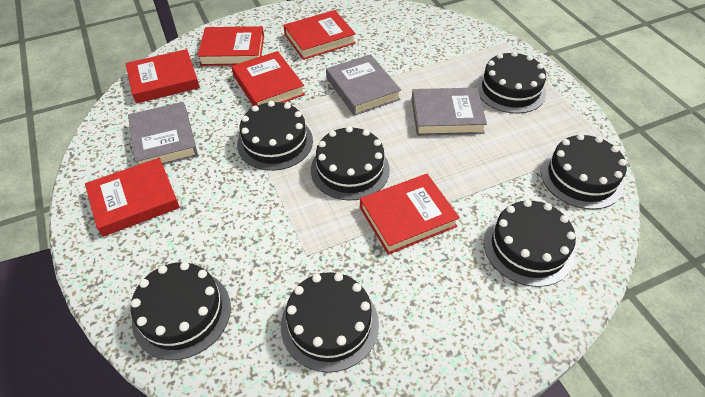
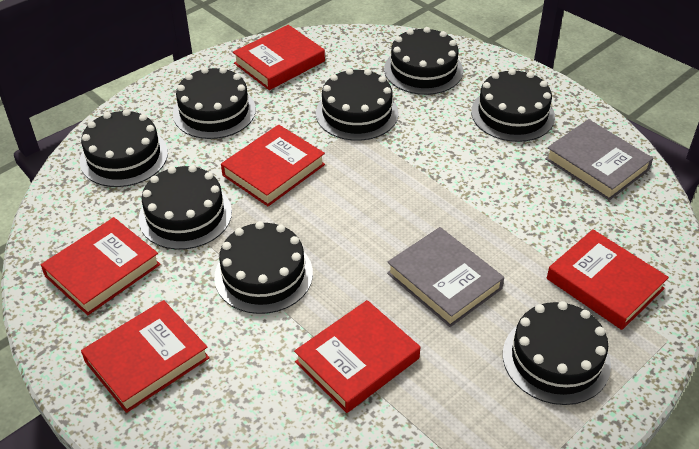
black cake: 7 -> 8
grey book: 3 -> 2

